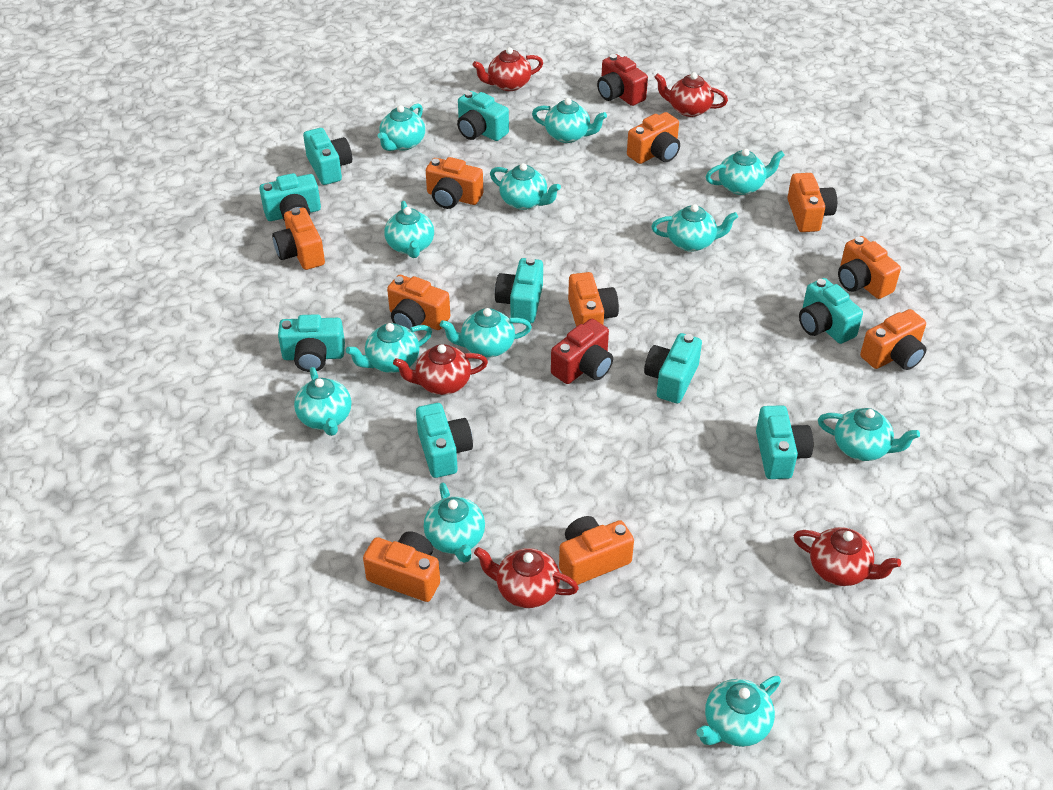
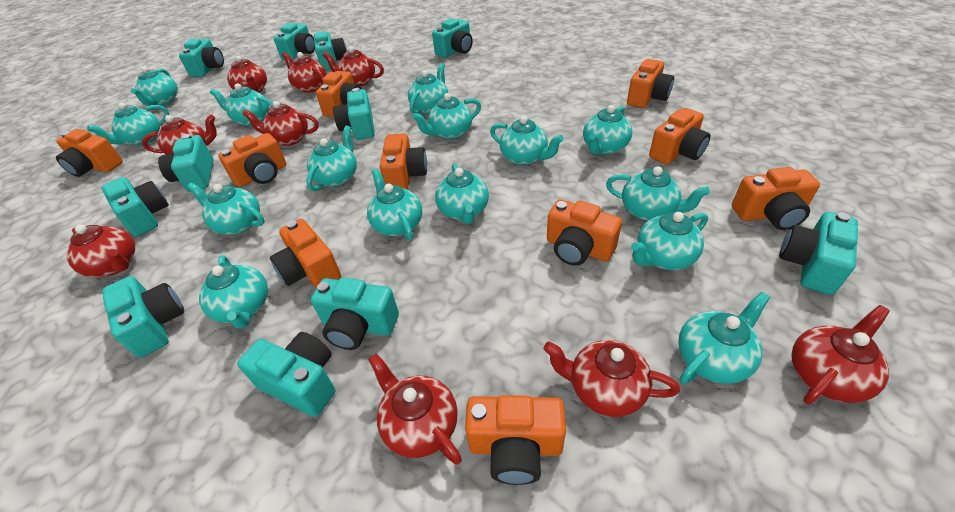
red camera: 2 -> 0
red teapot: 5 -> 9
turquoise camera: 9 -> 11
turquoise teapot: 12 -> 15

